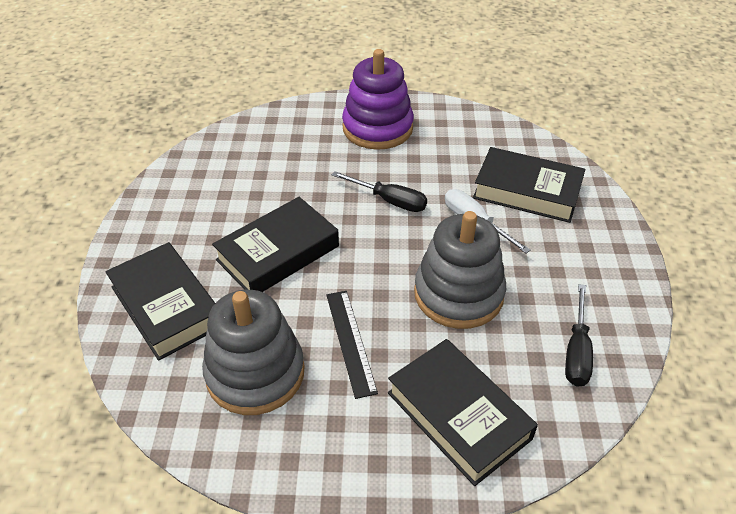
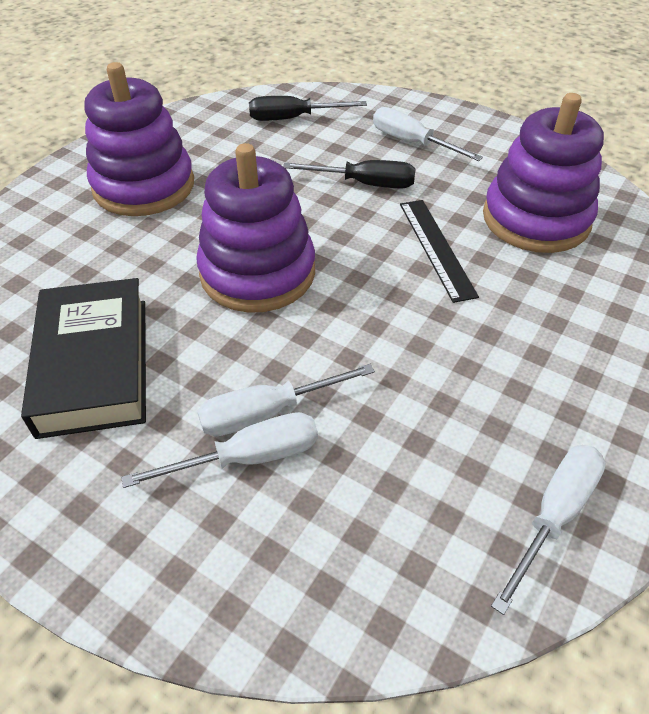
black book: 4 -> 1
grey stacking toy: 2 -> 0
purple stacking toy: 1 -> 3
white screwdriver: 1 -> 4

